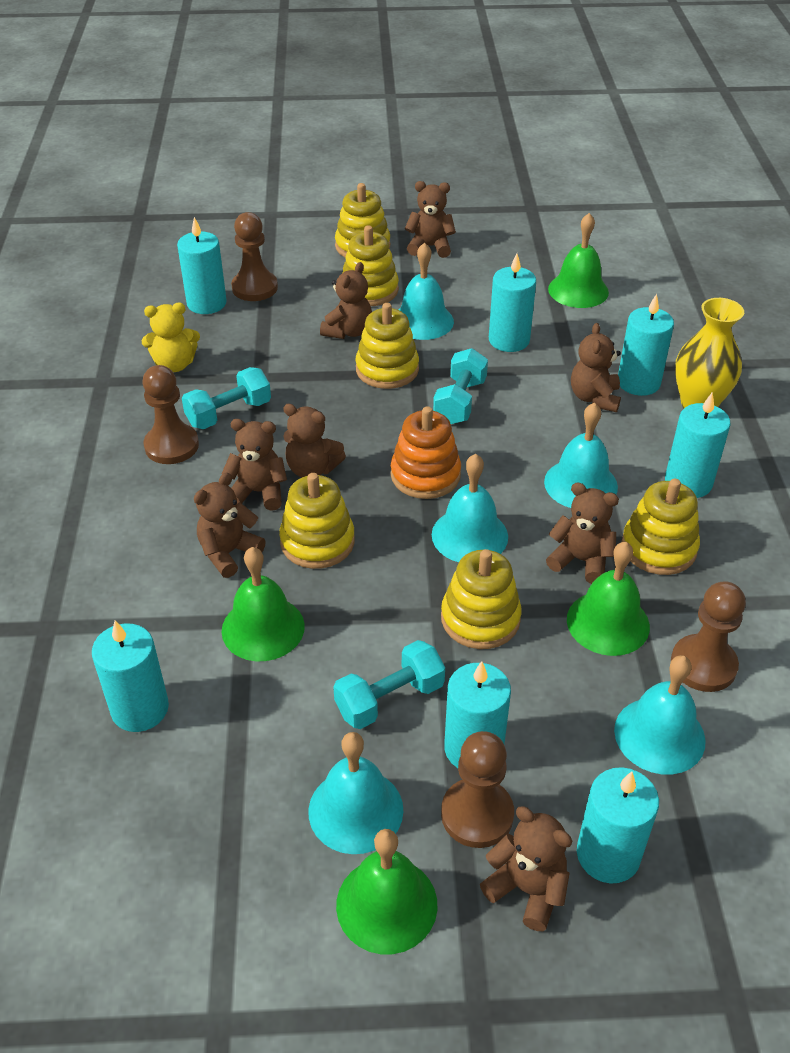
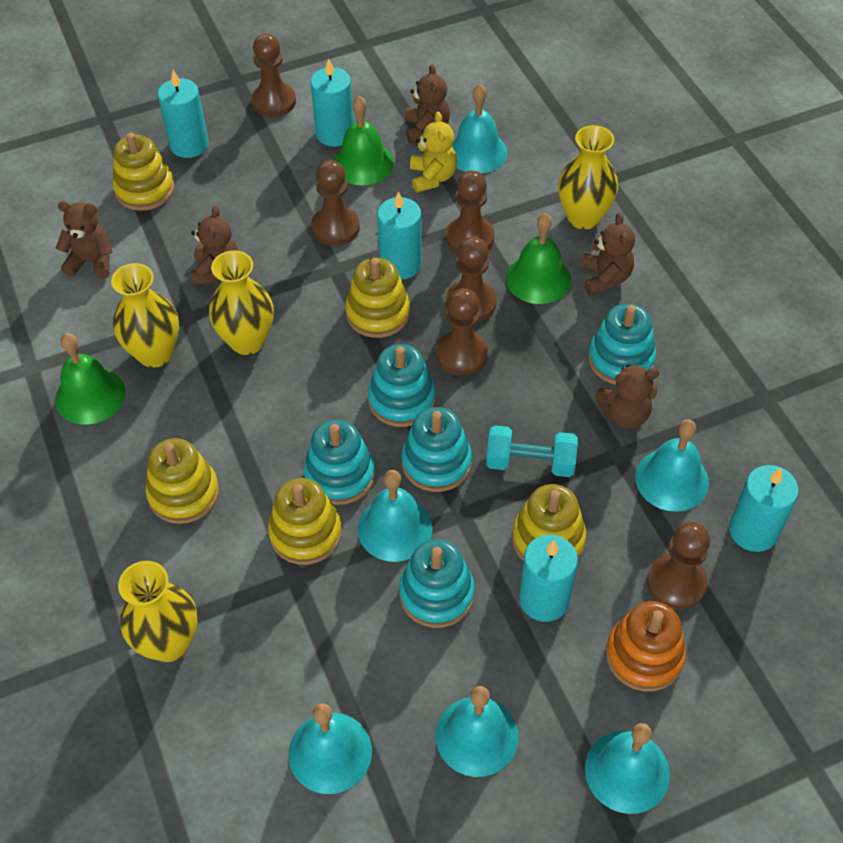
brown pawn: 4 -> 6
brown teddy bear: 8 -> 5
green bell: 4 -> 3
turquoise bell: 5 -> 6
turquoise candle: 7 -> 5
turquoise dumbbell: 3 -> 1
turquoise stacking toy: 0 -> 5
yellow stacking toy: 6 -> 5
yellow vase: 1 -> 4

